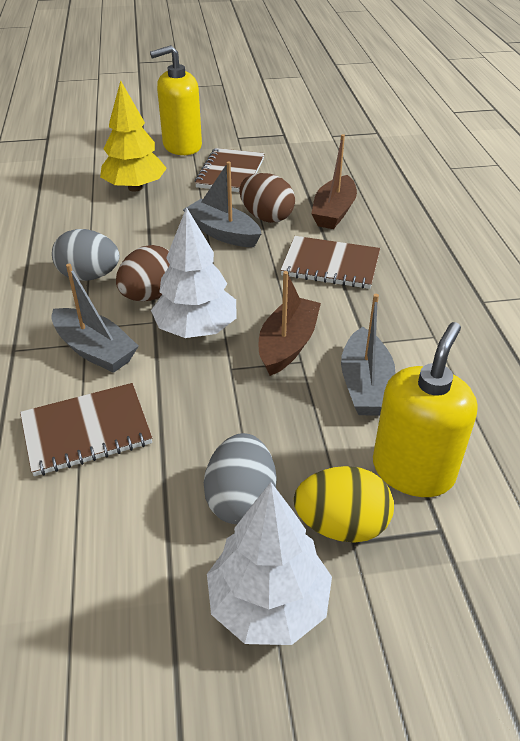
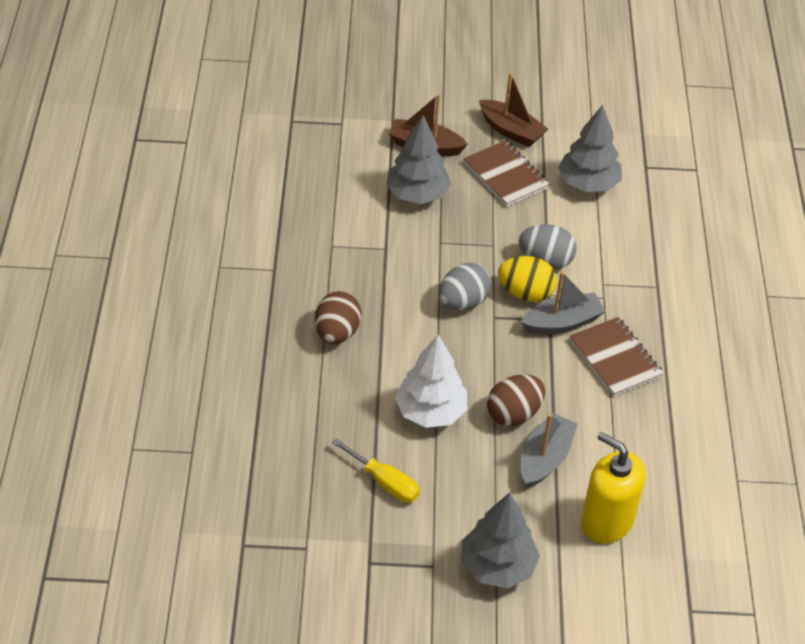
brown notebook: 3 -> 2
grey boat: 3 -> 2
grey tree: 0 -> 3
white tree: 2 -> 1
yellow screwdriver: 0 -> 1
yellow soap dispenser: 2 -> 1
yellow tree: 1 -> 0

